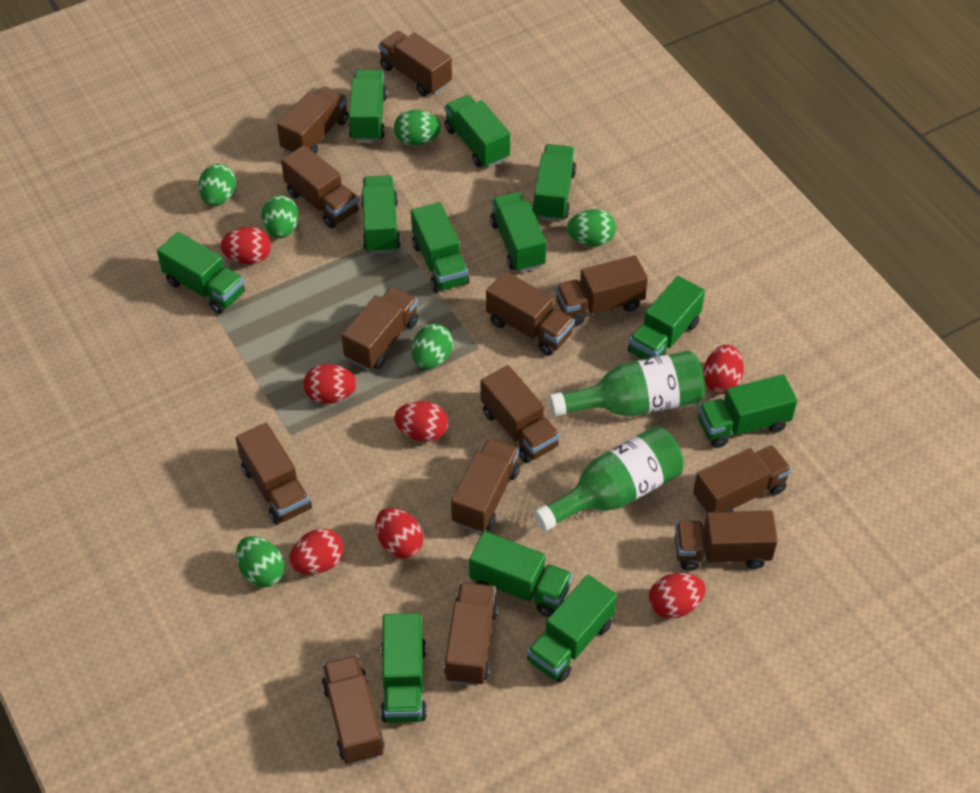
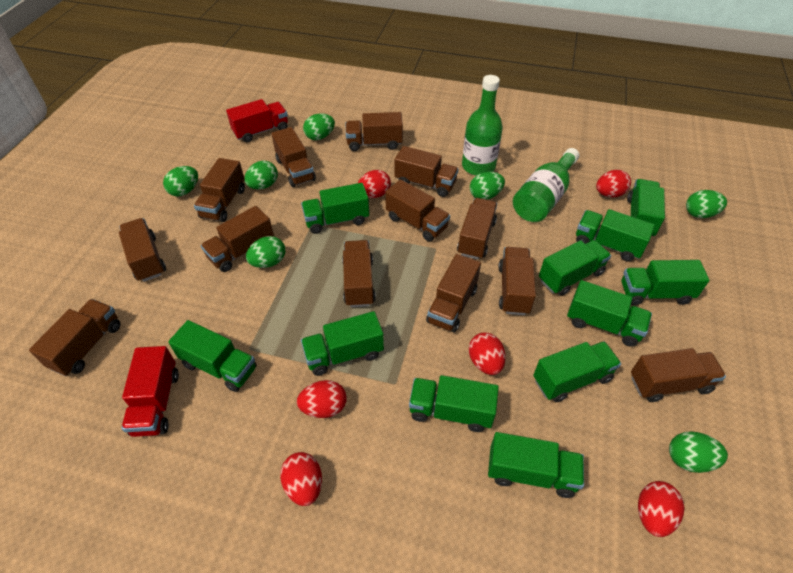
green egg: 6 -> 7
green truck: 12 -> 11
red egg: 7 -> 6
red truck: 0 -> 2

